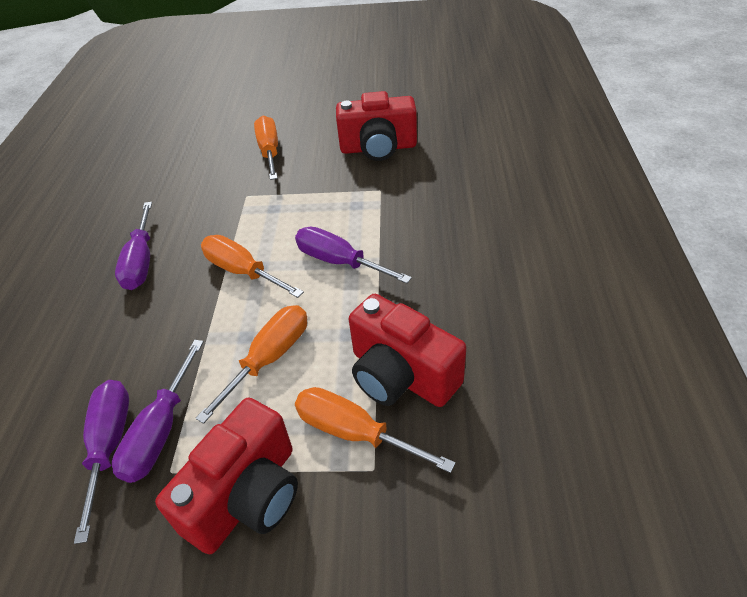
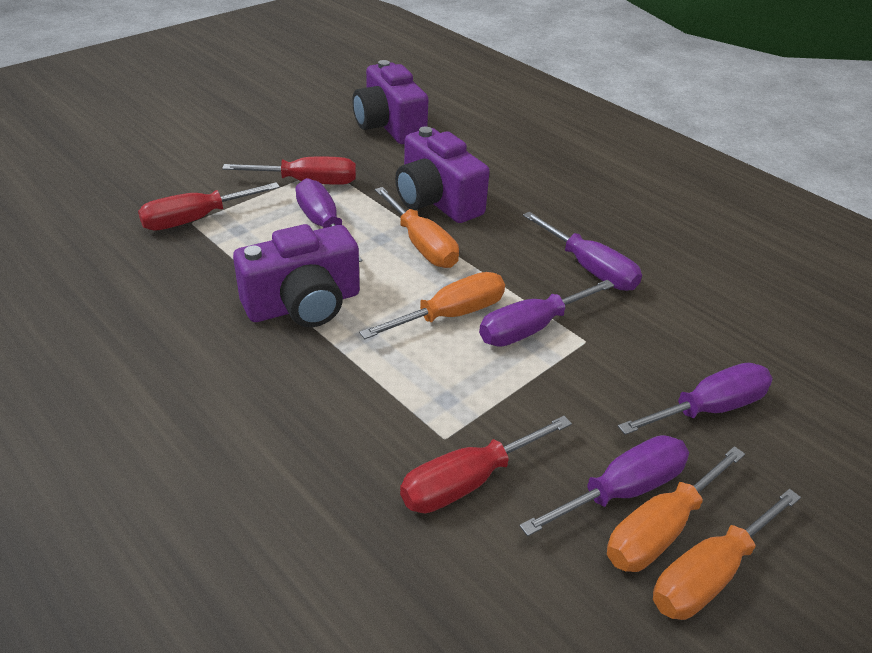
purple camera: 0 -> 3
purple screwdriver: 4 -> 5
red camera: 3 -> 0
red screwdriver: 0 -> 3

